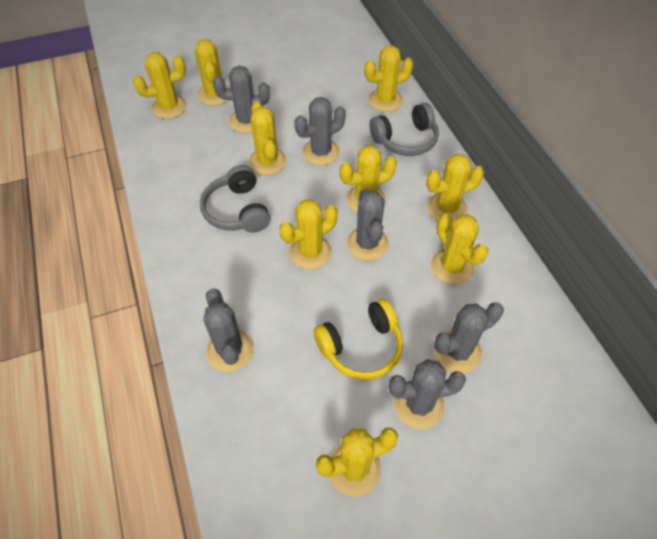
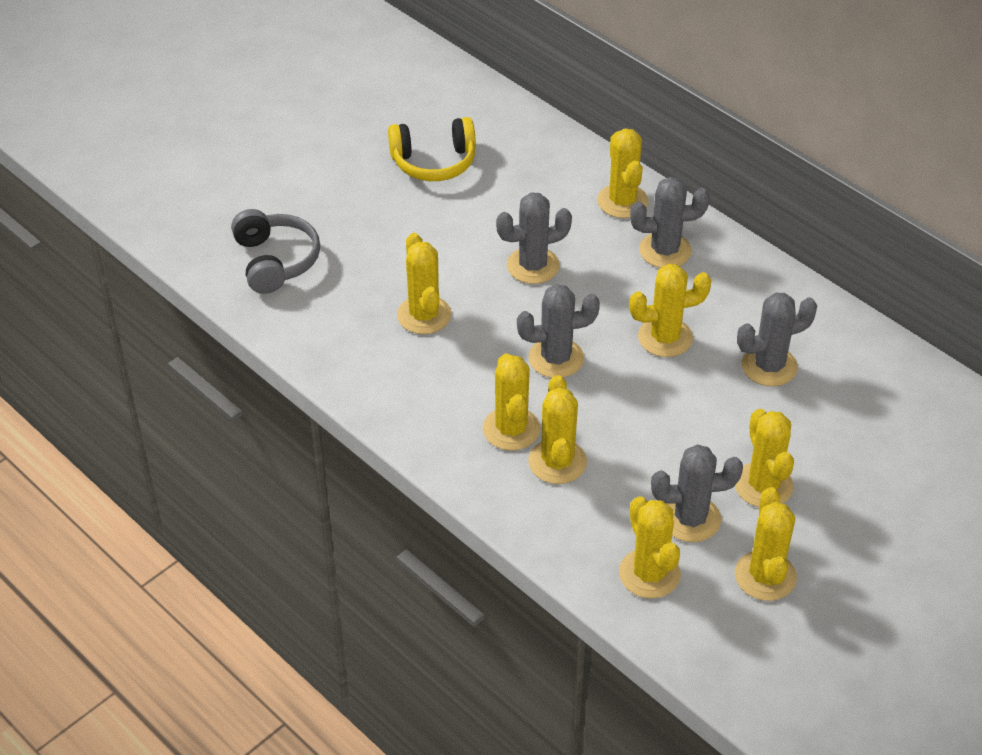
grey cactus: 6 -> 5
grey headphones: 2 -> 1
yellow cactus: 9 -> 8

